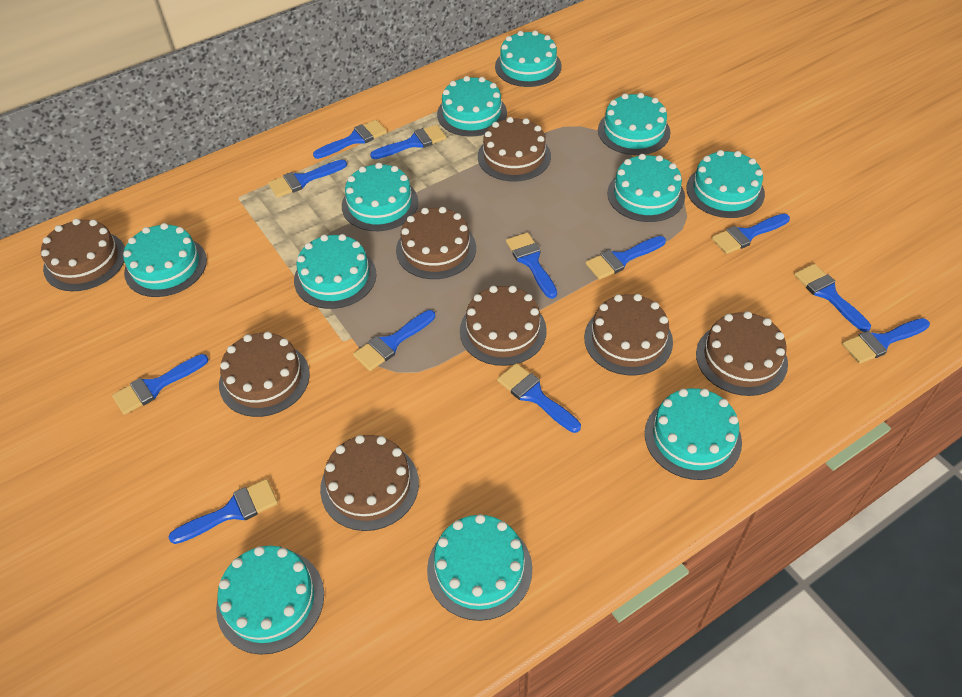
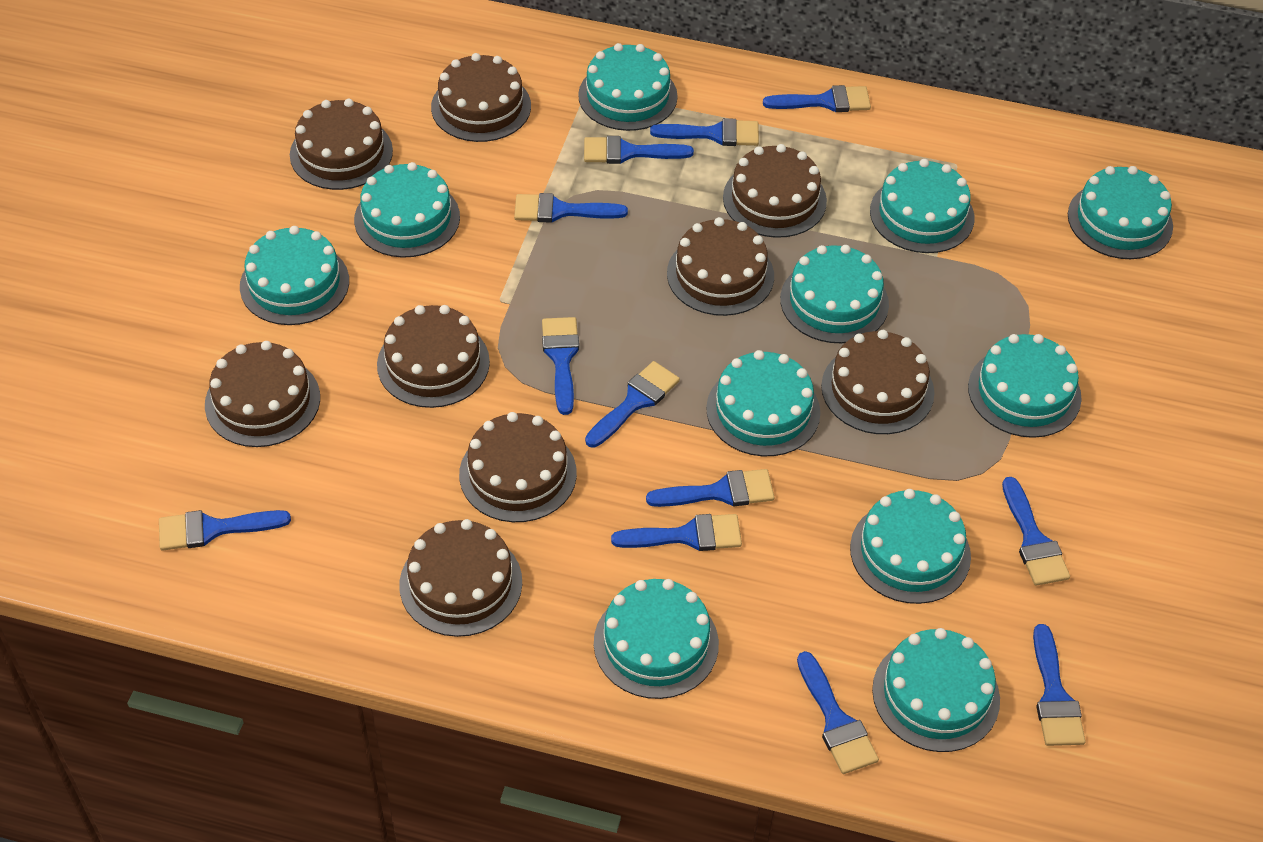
brown cake: 8 -> 9

